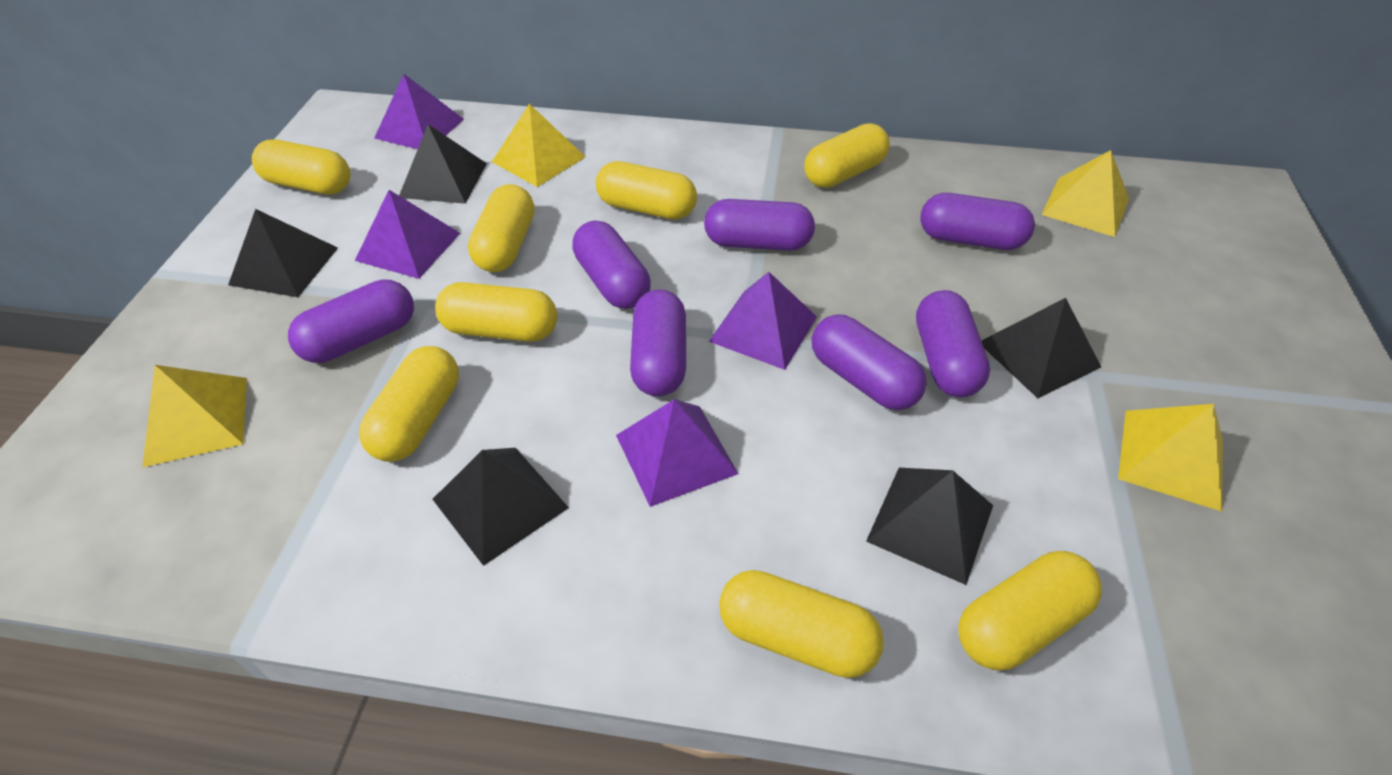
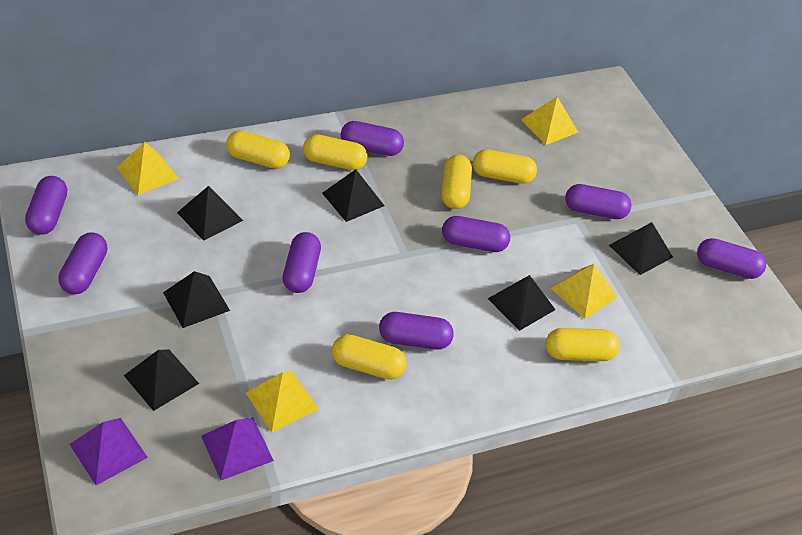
black pyramid: 5 -> 6
purple capsule: 7 -> 8
purple pyramid: 4 -> 2
yellow capsule: 8 -> 6

